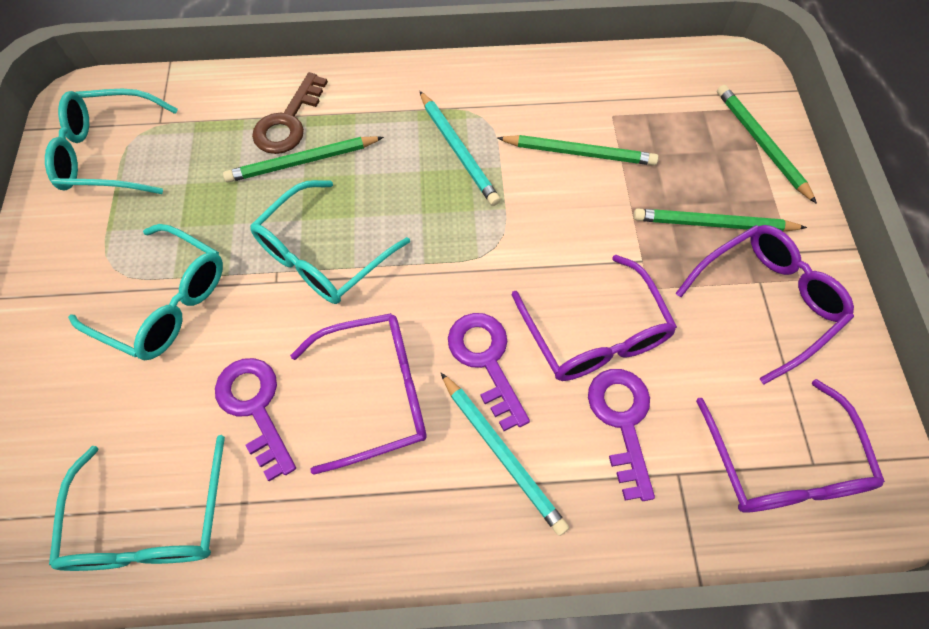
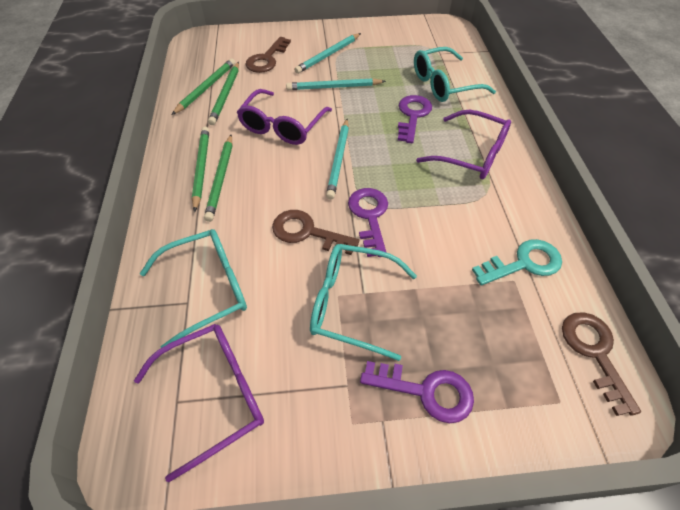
brown key: 1 -> 3
purple glasses: 4 -> 3
turquoise glasses: 4 -> 3
turquoise key: 0 -> 1
turquoise pencil: 2 -> 3

